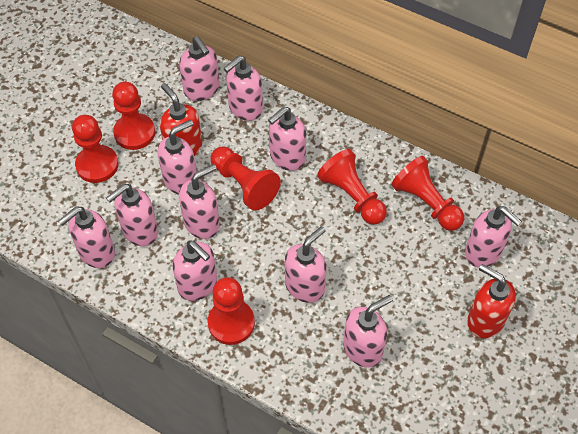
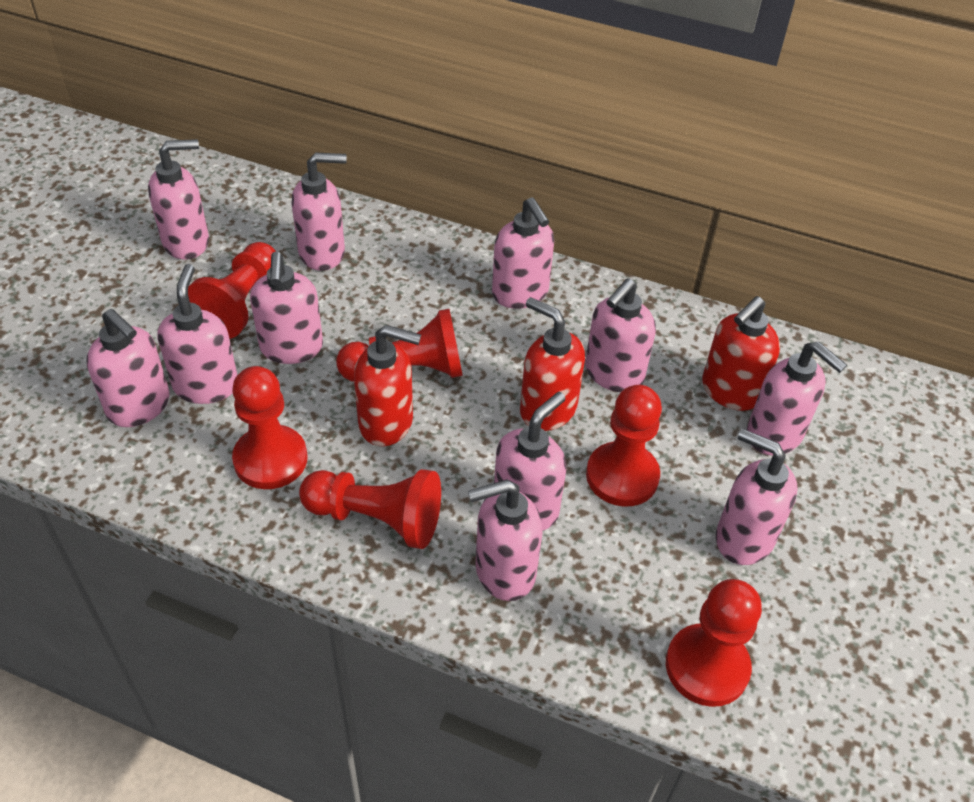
red soap dispenser: 2 -> 3

